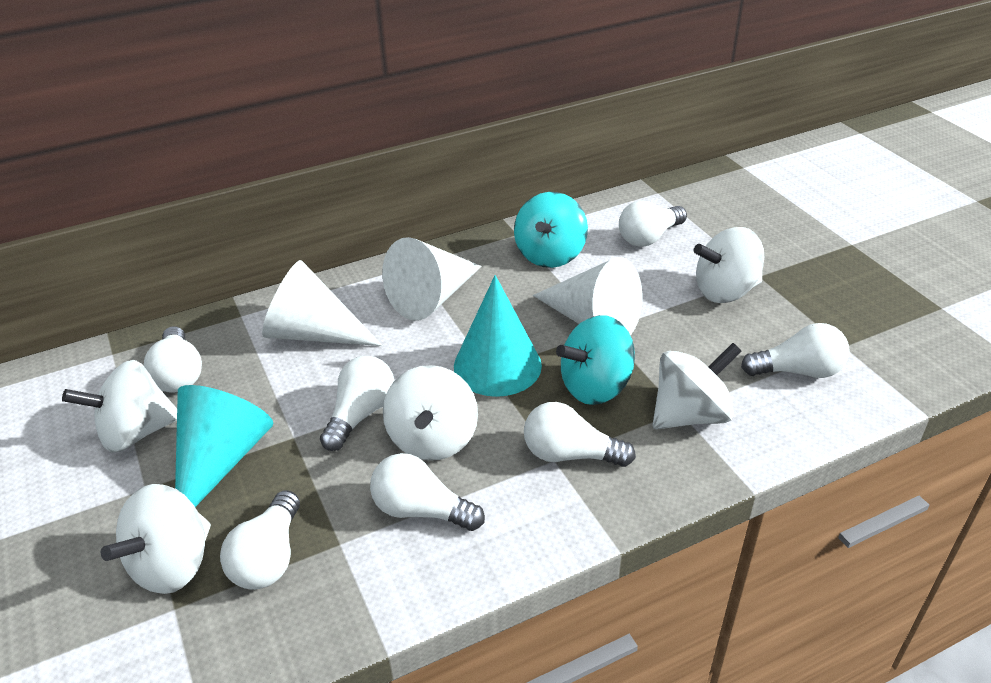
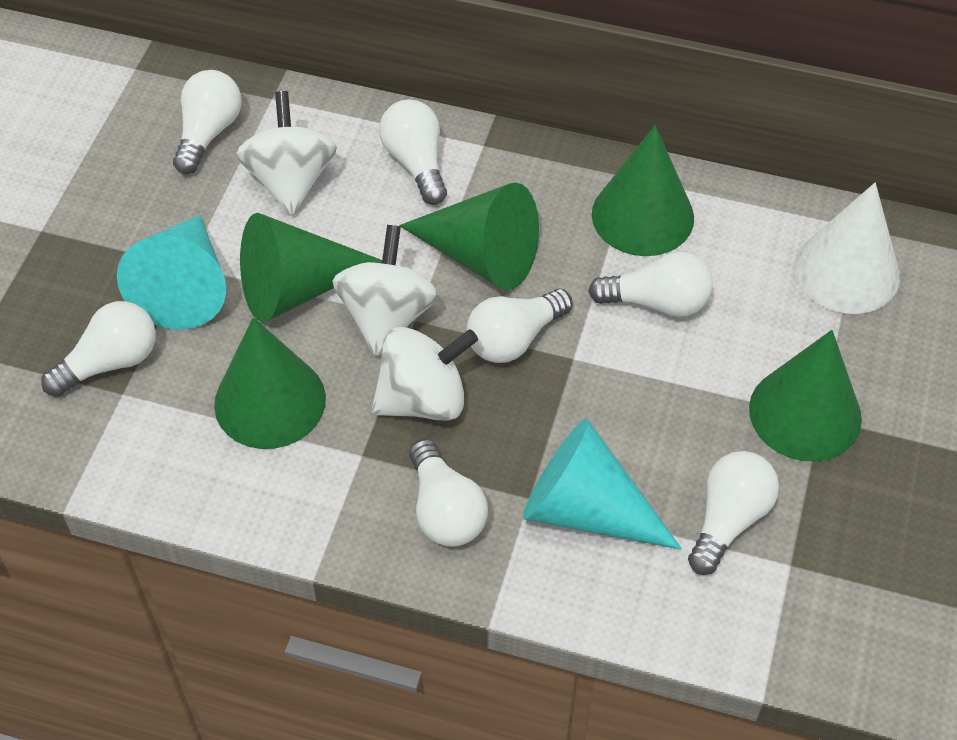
green cone: 0 -> 5
turquoise spinning top: 2 -> 0
white cone: 3 -> 1
white spinning top: 5 -> 3

